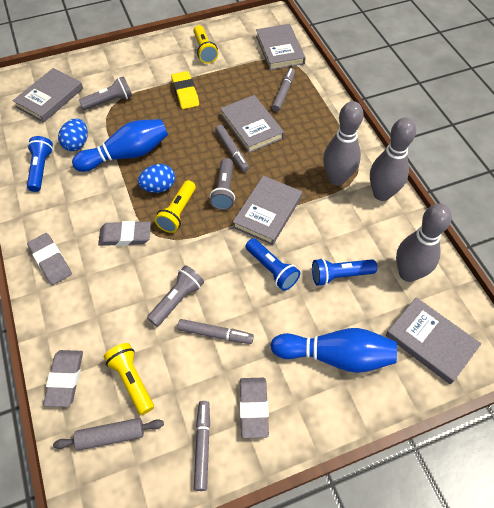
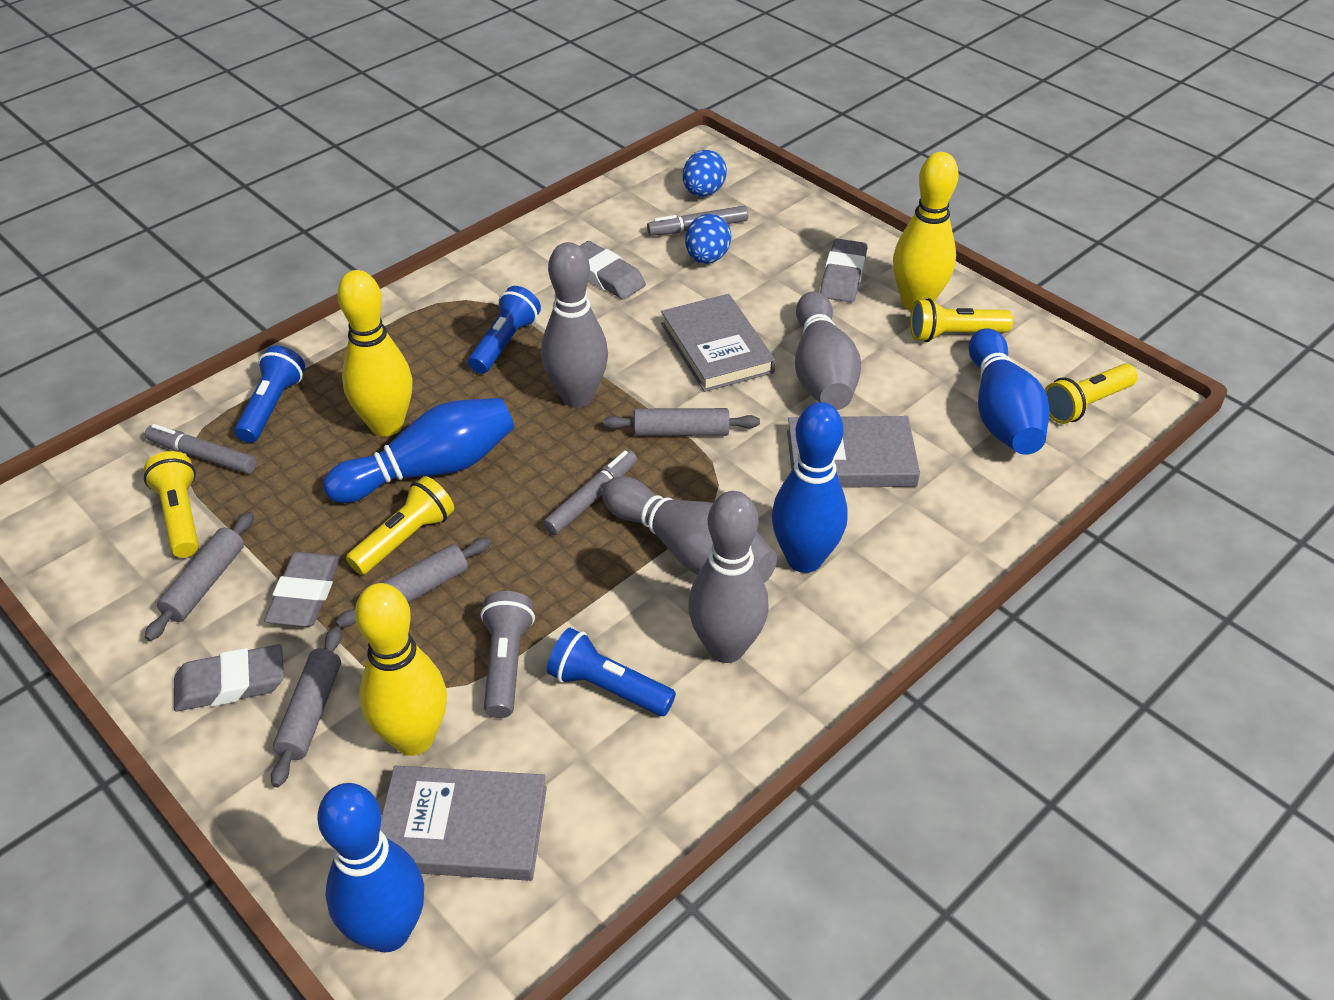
blue bowling pin: 2 -> 4
grey book: 5 -> 3
grey bowling pin: 3 -> 4
grey flashlight: 3 -> 1
grey marker: 4 -> 3
grey rolling pin: 1 -> 4
yellow bowling pin: 0 -> 3
yellow eraser: 1 -> 0
yellow flashlight: 3 -> 4

